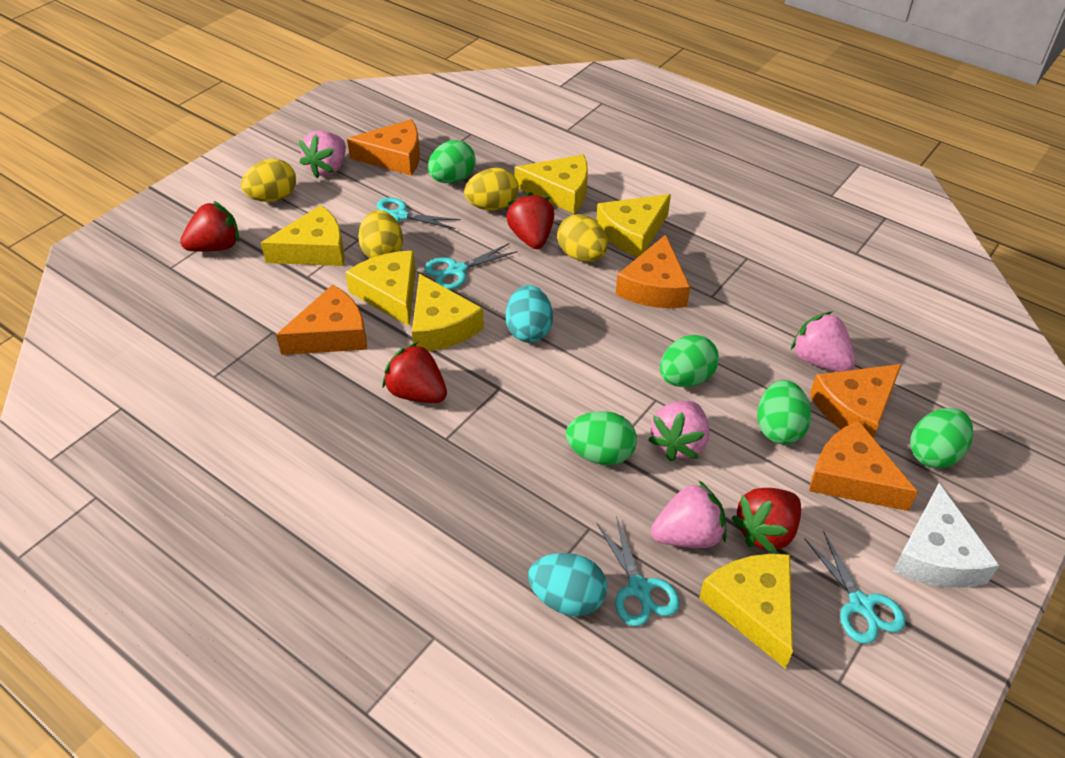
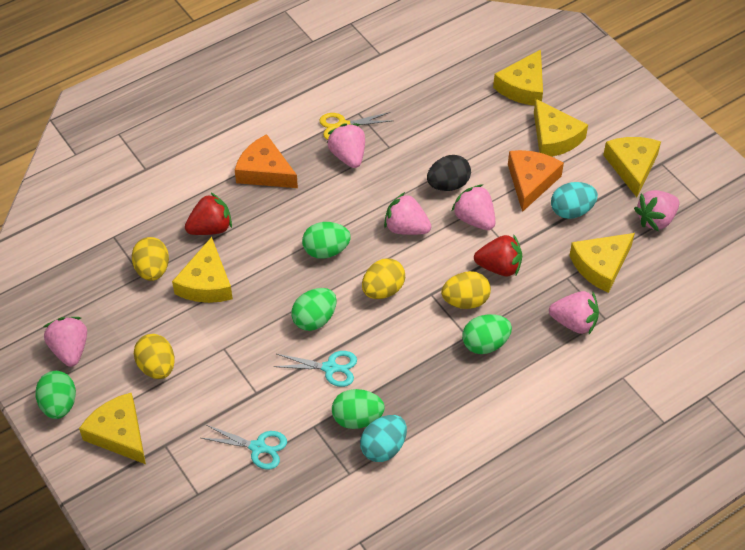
black egg: 0 -> 1
orange cheese: 5 -> 2
pink strawberry: 4 -> 6
red strawberry: 4 -> 2
turquoise scissors: 4 -> 2
white cheese: 1 -> 0
yellow scissors: 0 -> 1

